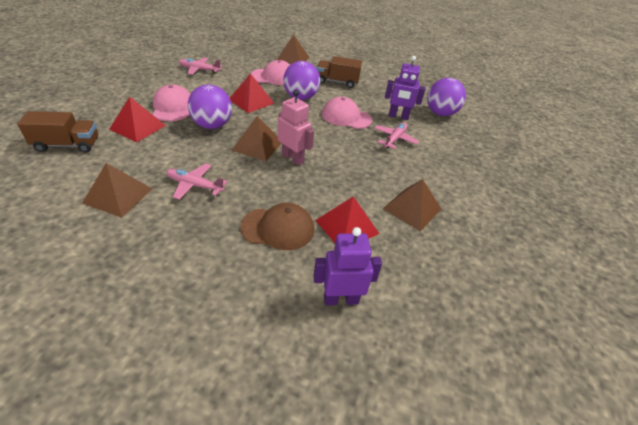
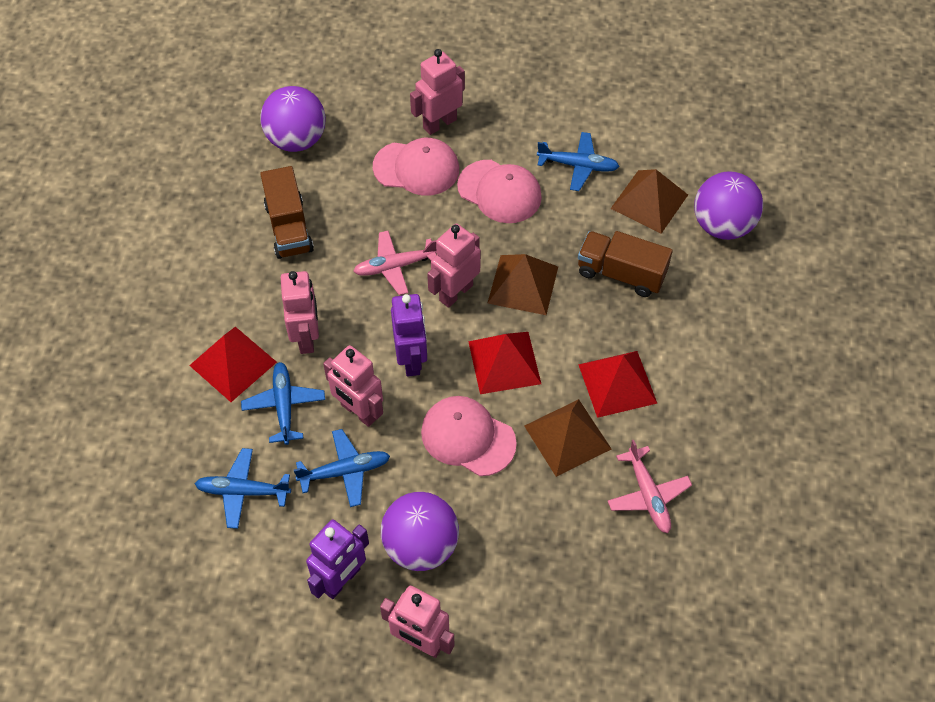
blue plane: 0 -> 4
brown cap: 1 -> 0
brown pyramid: 4 -> 3
pink plane: 3 -> 2
pink robot: 1 -> 5

